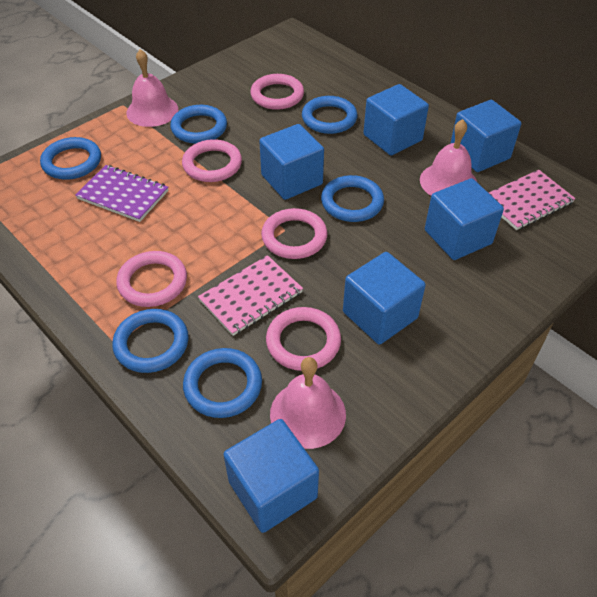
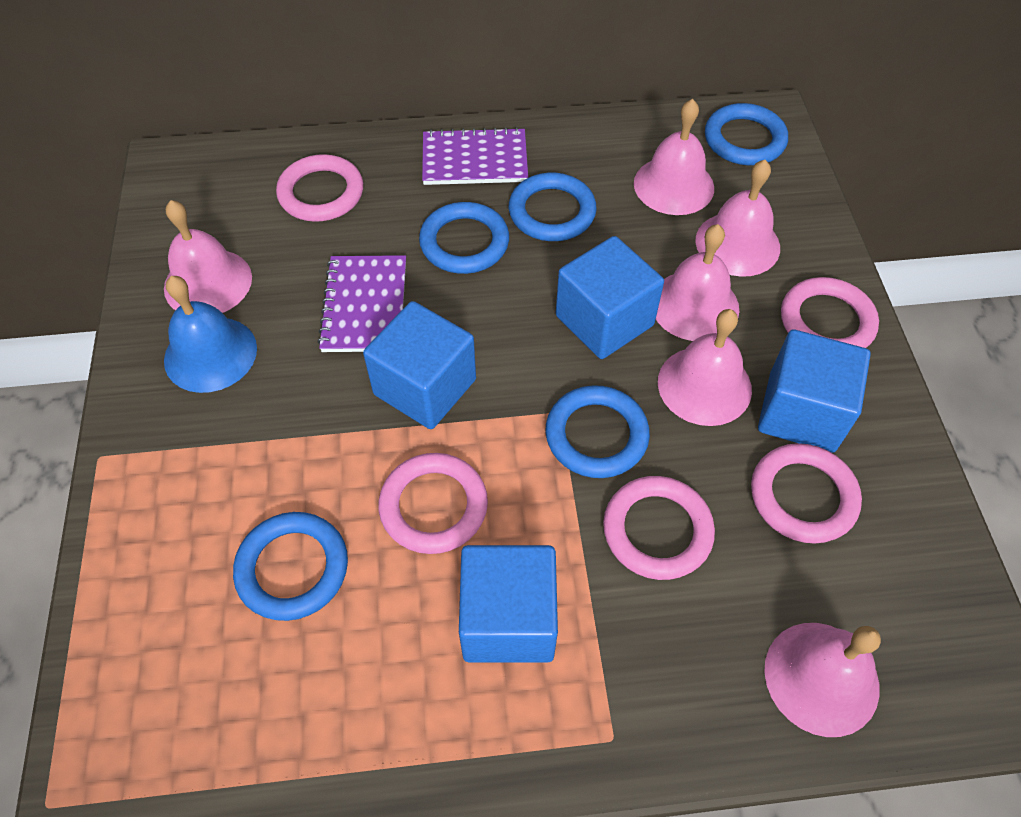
blue bell: 0 -> 1
blue cube: 6 -> 4
blue ring: 6 -> 5
pink bell: 3 -> 6
pink notebook: 2 -> 0
purple notebook: 1 -> 2

